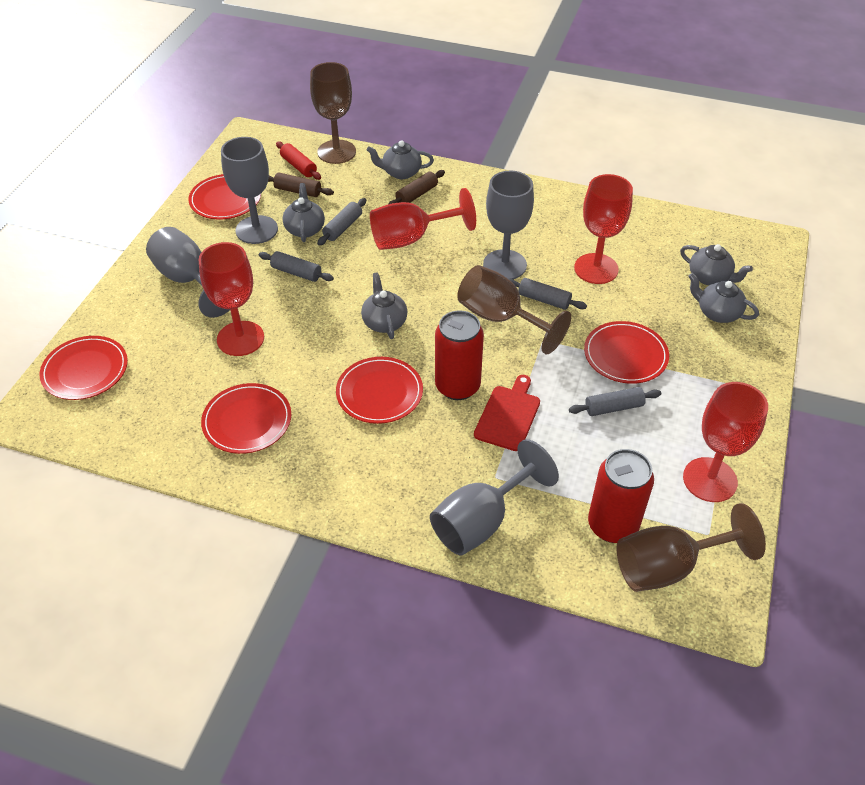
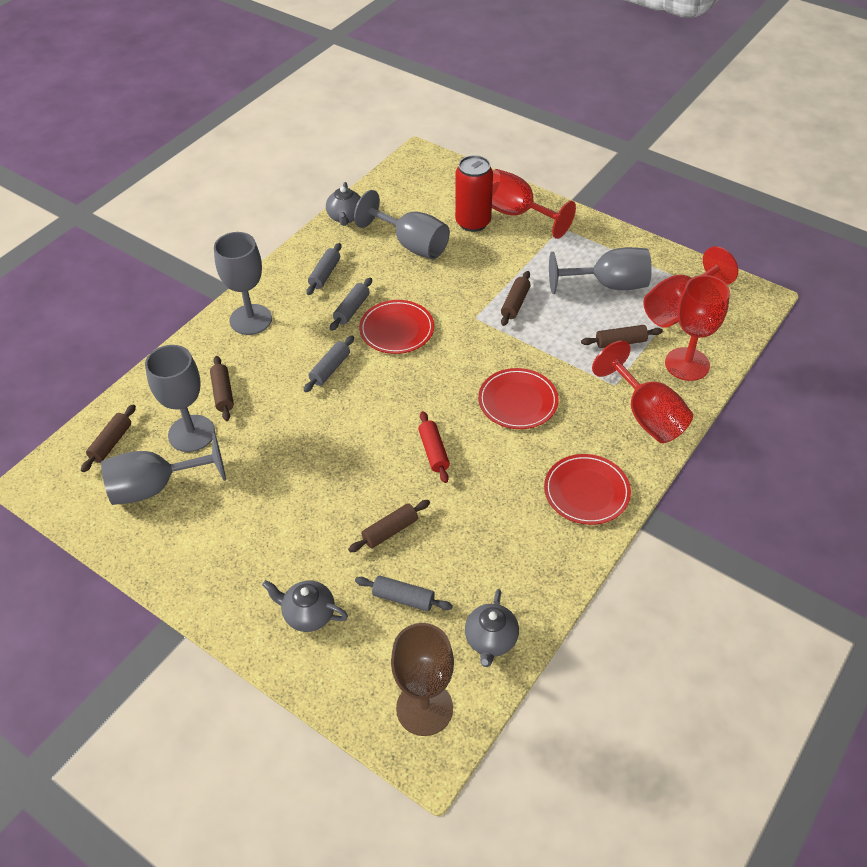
brown goblet: 3 -> 1
brown rolling pin: 2 -> 5
grey goblet: 4 -> 5
grey teapot: 5 -> 3
red can: 2 -> 1
red cutting board: 1 -> 0
red plate: 5 -> 3

